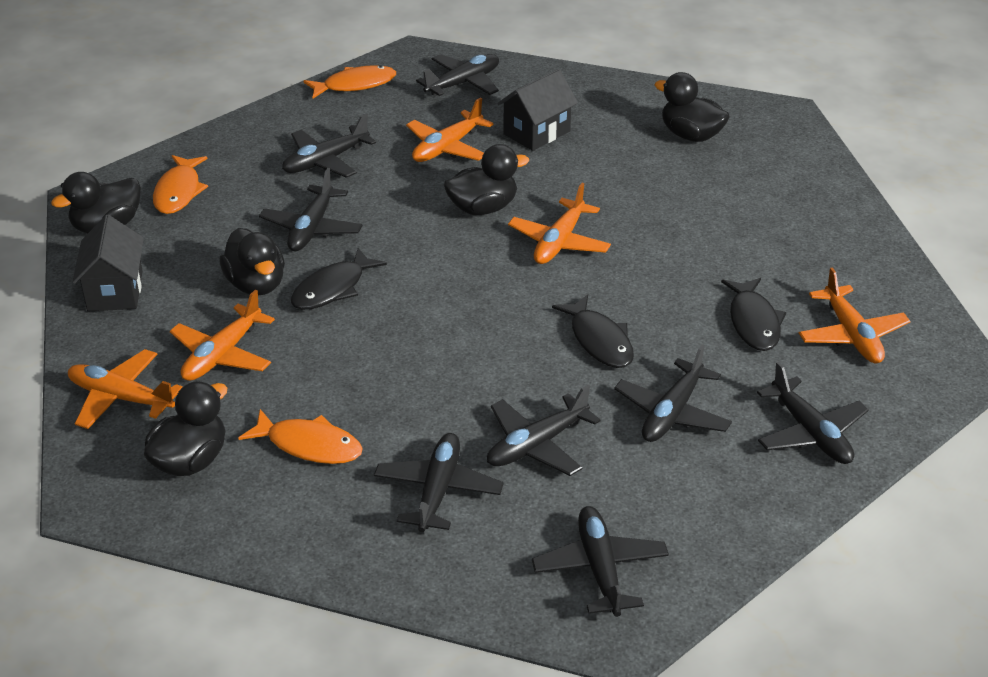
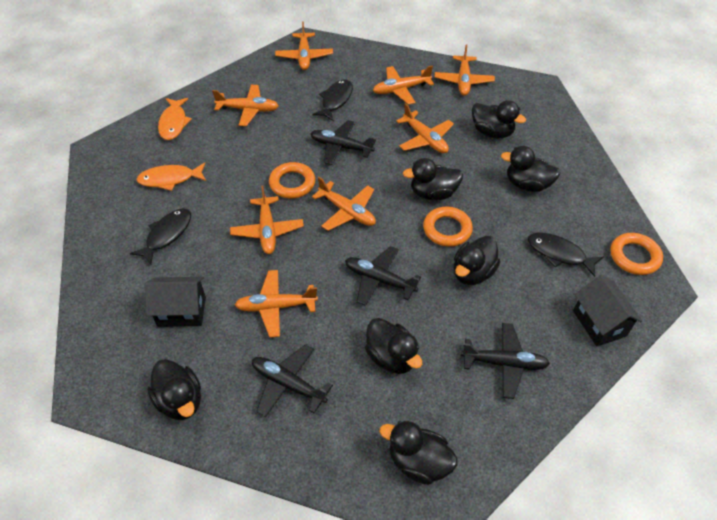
black duck: 5 -> 7
black plane: 8 -> 4
orange fish: 3 -> 2
orange plane: 5 -> 8
orange ring: 0 -> 3

